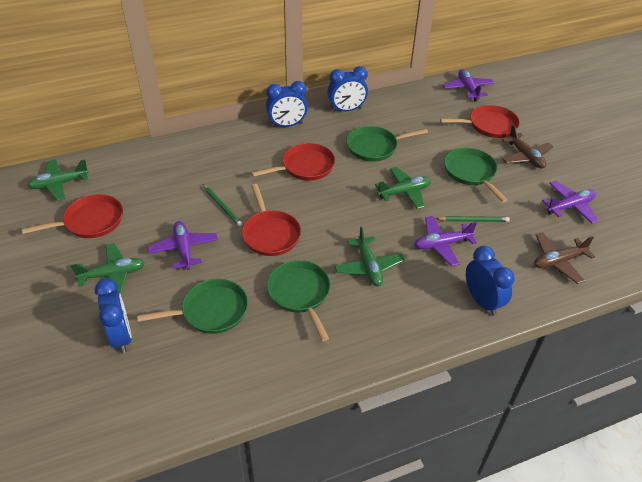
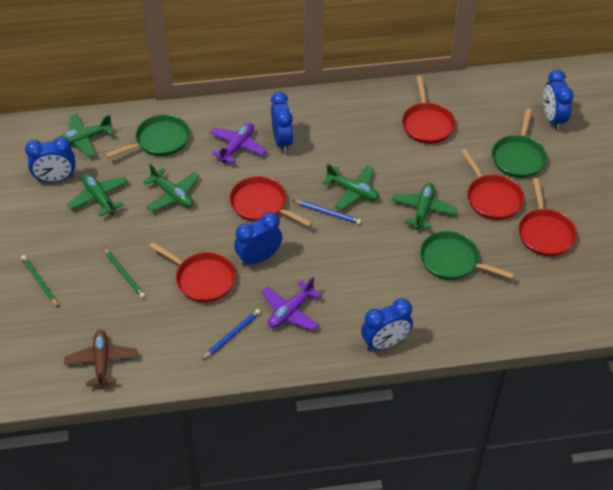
blue clock: 4 -> 5
blue pencil: 0 -> 2
brown plane: 2 -> 1
green pan: 4 -> 3
green plane: 4 -> 5
purple plane: 4 -> 2
red pan: 4 -> 5

